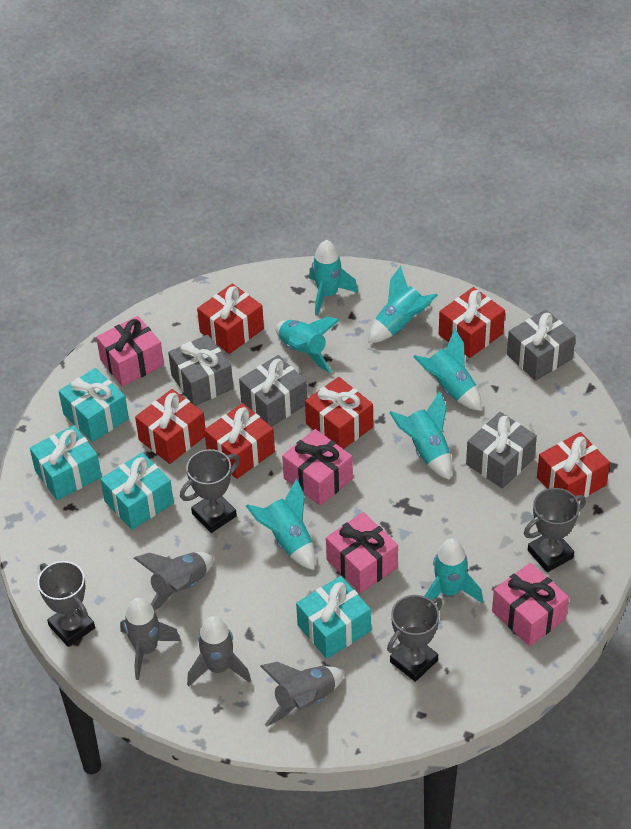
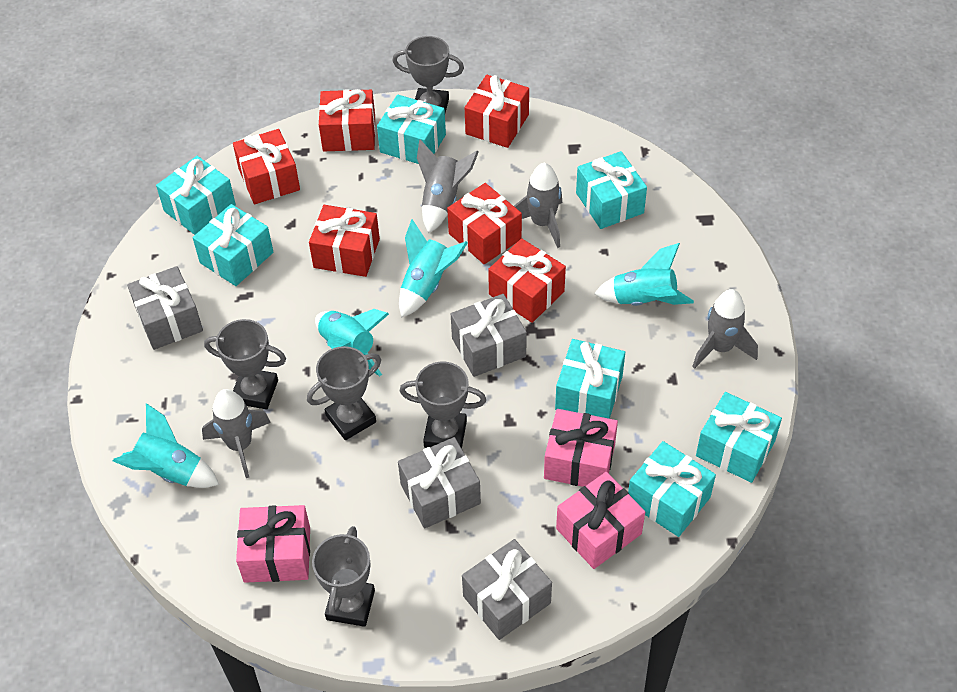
grey trophy: 4 -> 5
pink gift: 4 -> 3
turquoise gift: 4 -> 7
turquoise rocket: 7 -> 4

